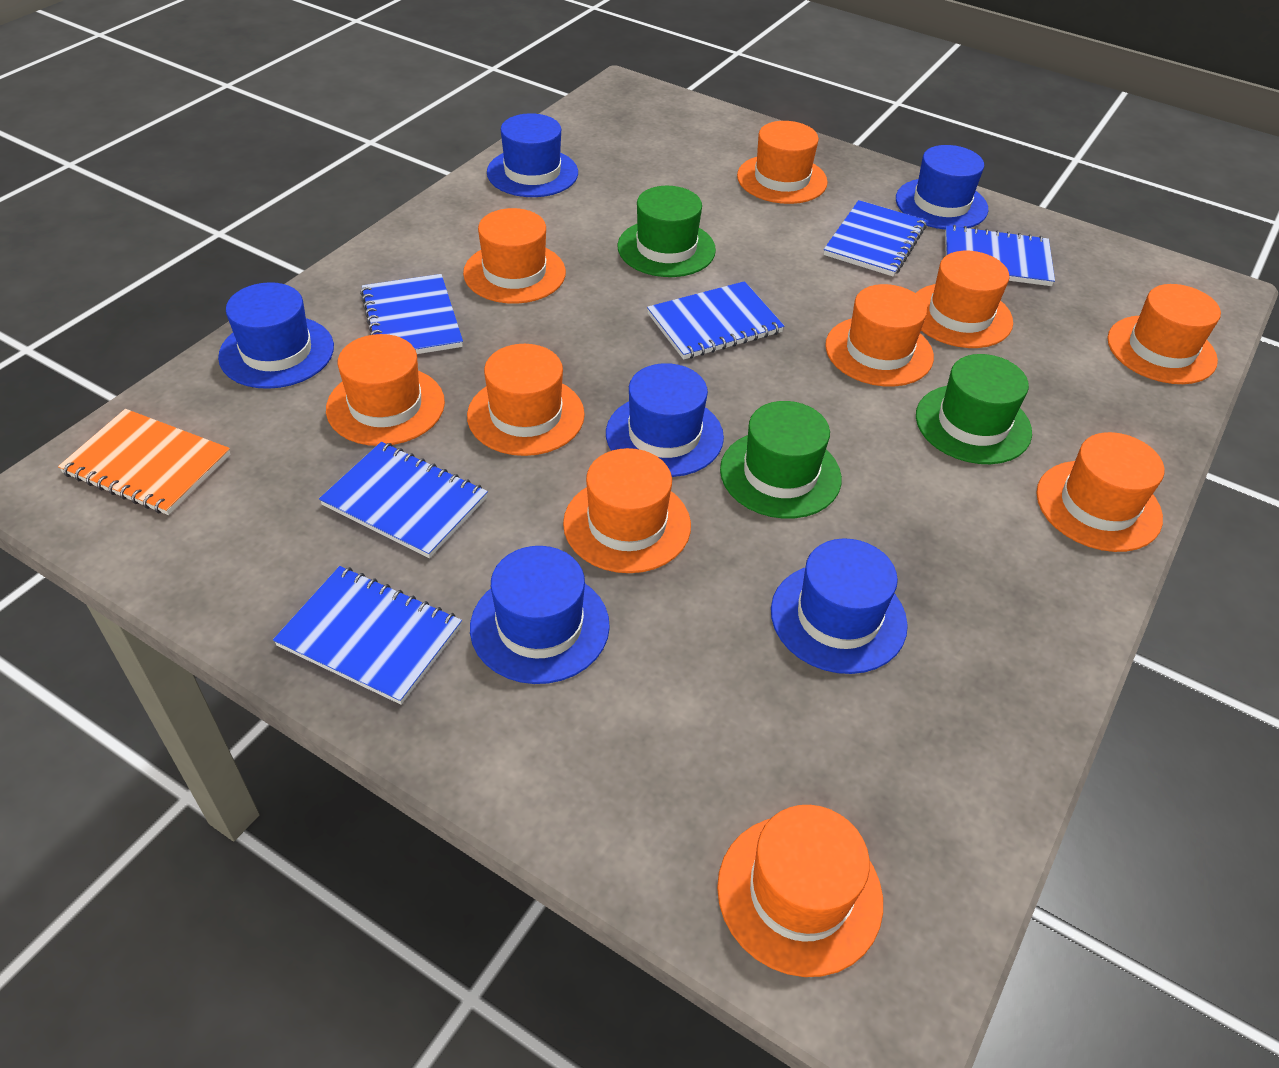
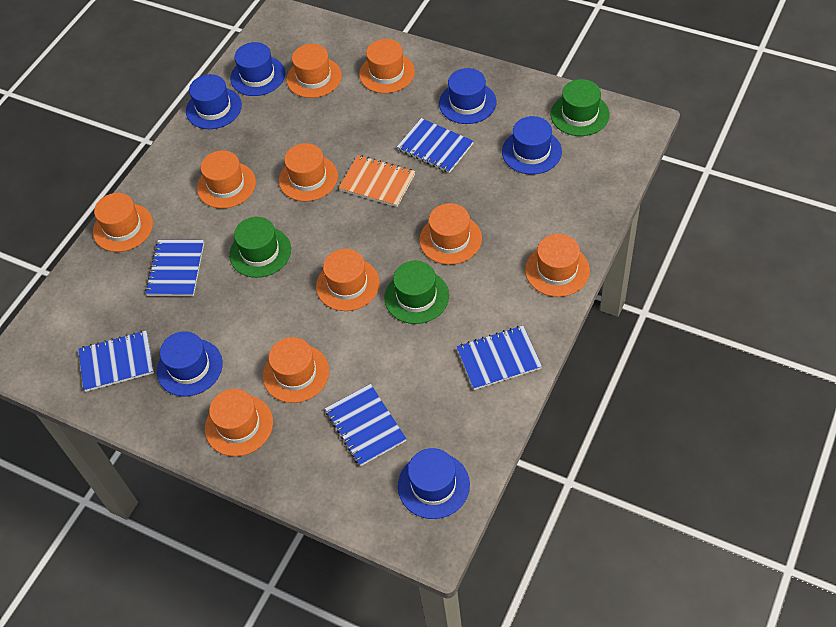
blue notebook: 6 -> 5

